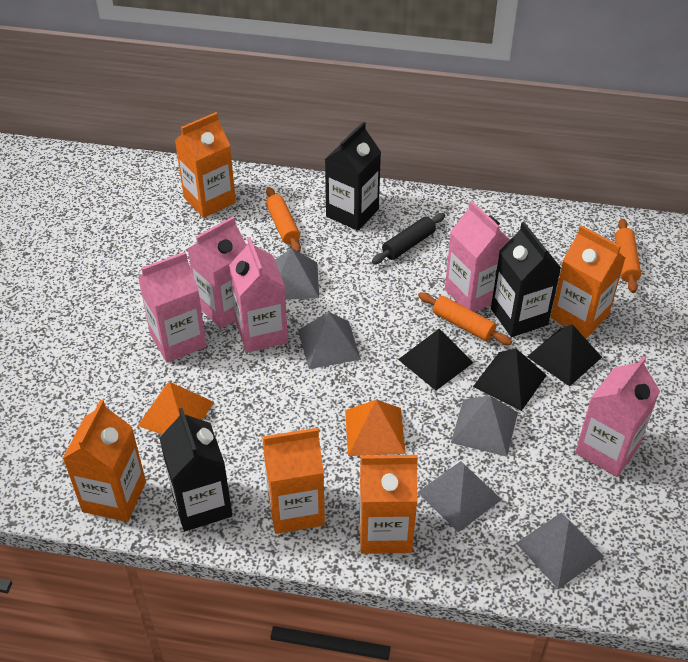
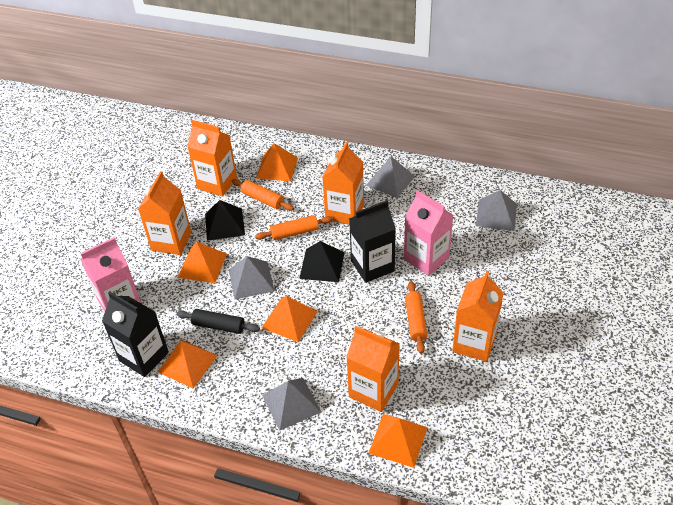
black carton: 3 -> 2
black pyramid: 3 -> 2
grey pyramid: 5 -> 4
orange pyramid: 2 -> 5
pink carton: 5 -> 2

